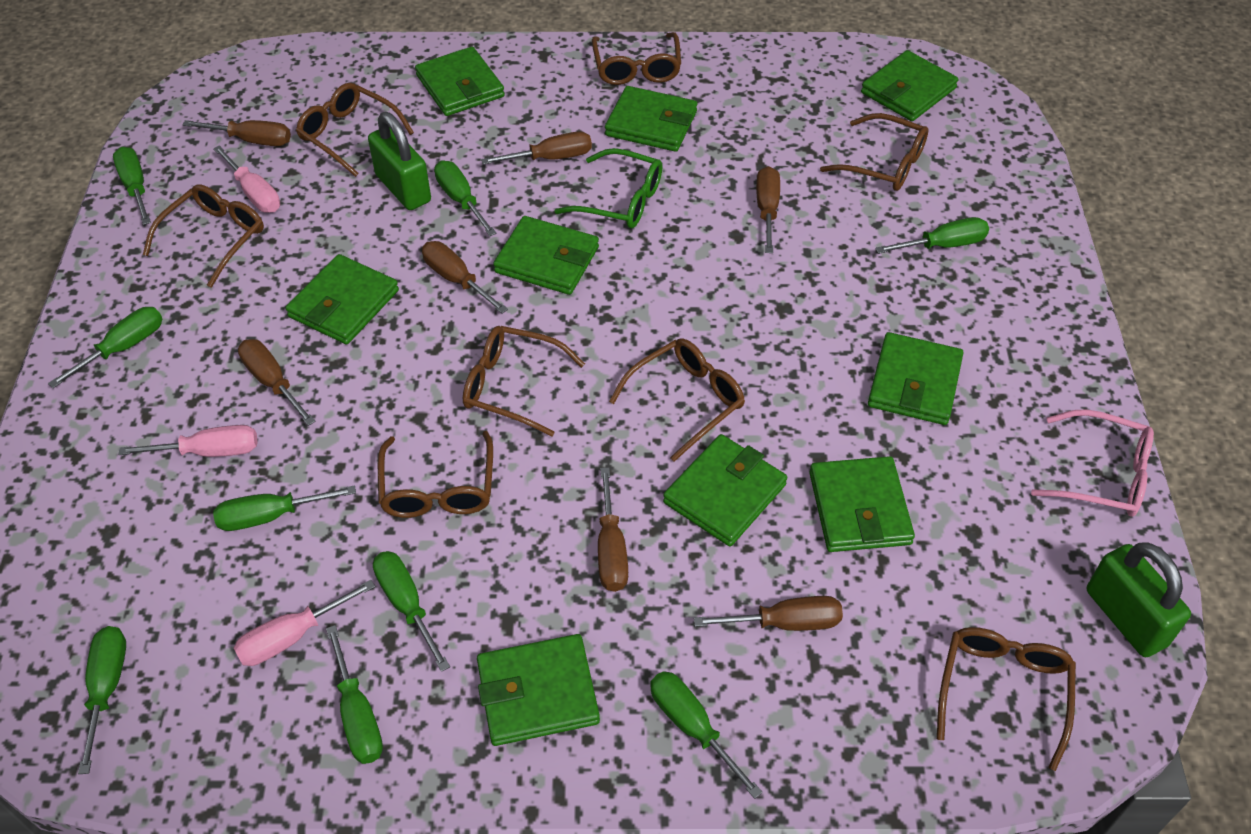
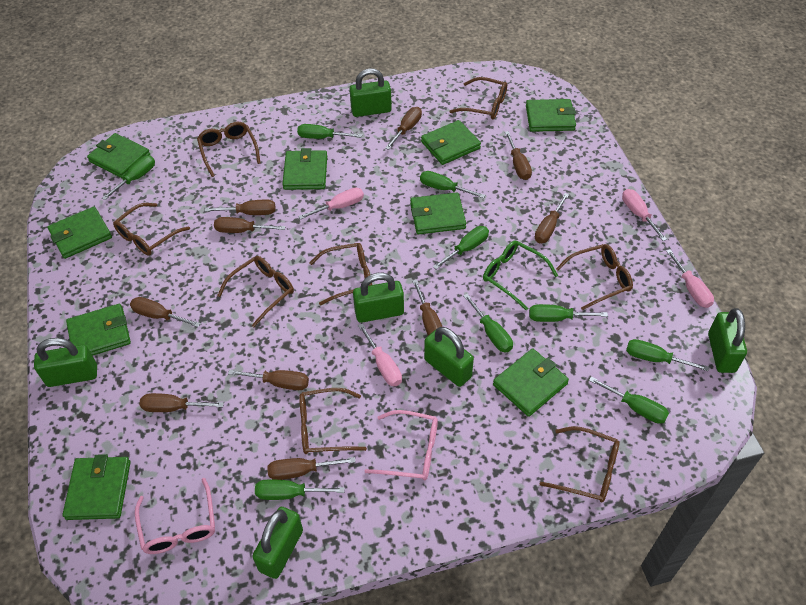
brown screwdriver: 7 -> 10
green padlock: 2 -> 6
pink glasses: 1 -> 2
pink screwdriver: 3 -> 4

